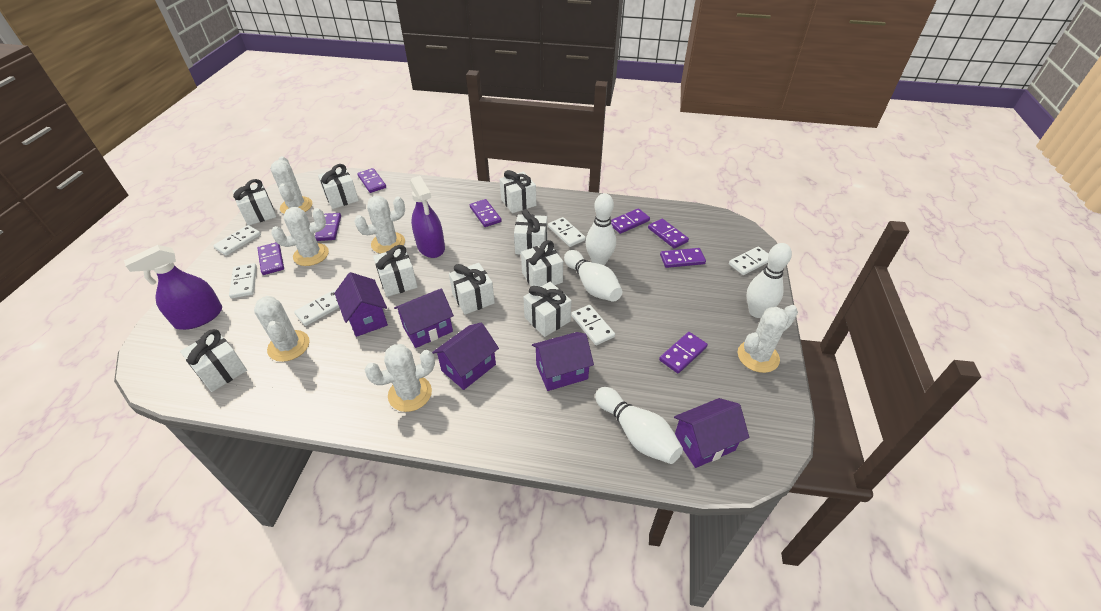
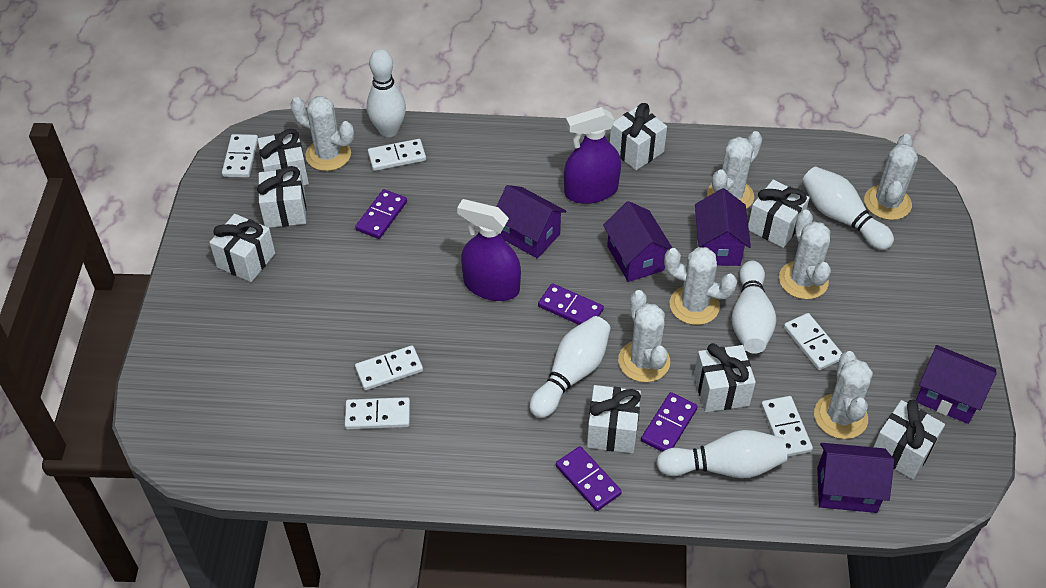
purple domino: 8 -> 4
white bowling pin: 4 -> 5
white cactus: 6 -> 7
white gift: 9 -> 8

